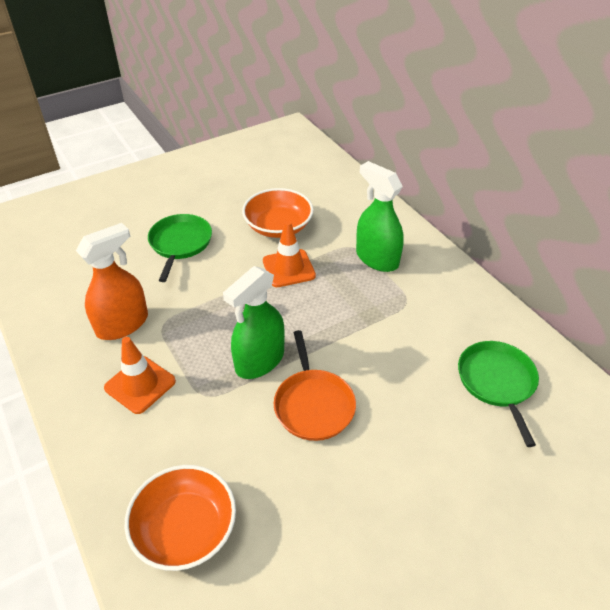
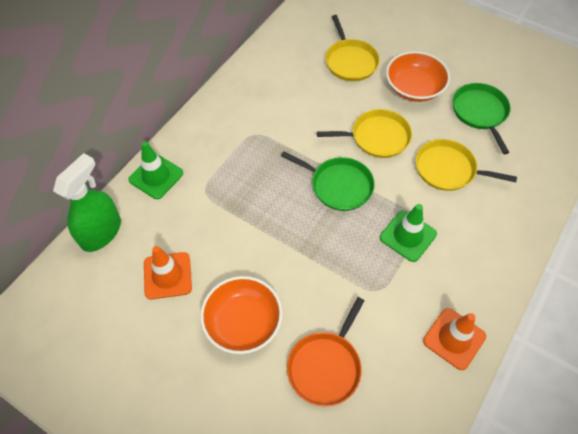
green spray bottle: 2 -> 1
green traffic cone: 0 -> 2
orange spray bottle: 1 -> 0
yellow pan: 0 -> 3

